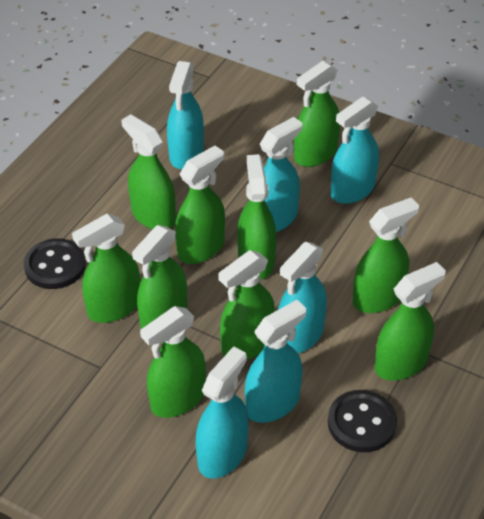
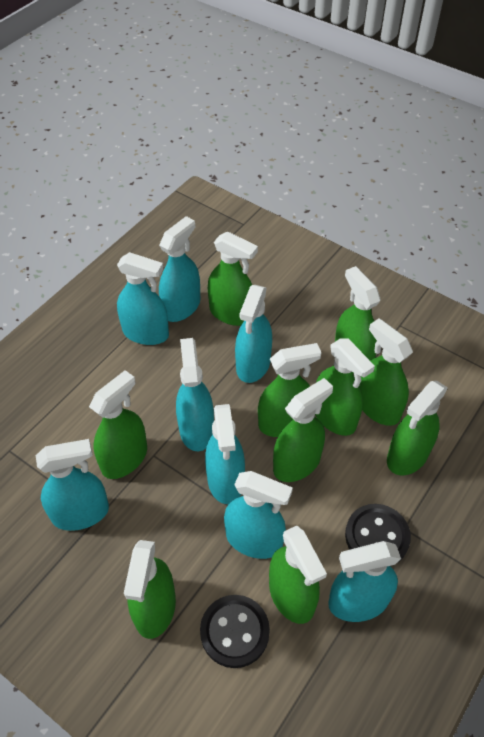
turquoise spray bottle: 6 -> 8

